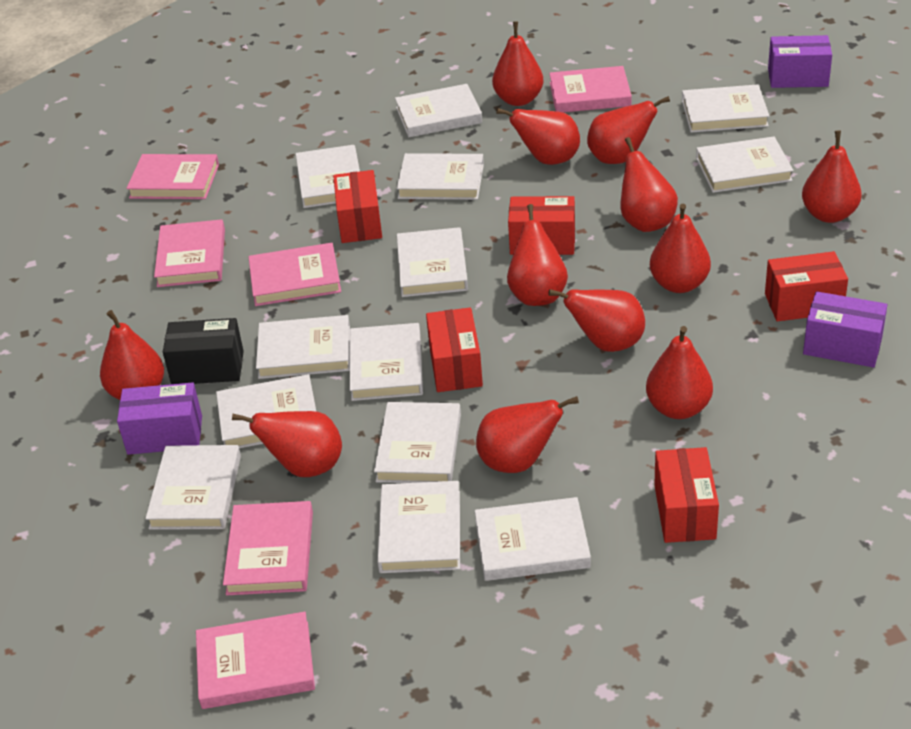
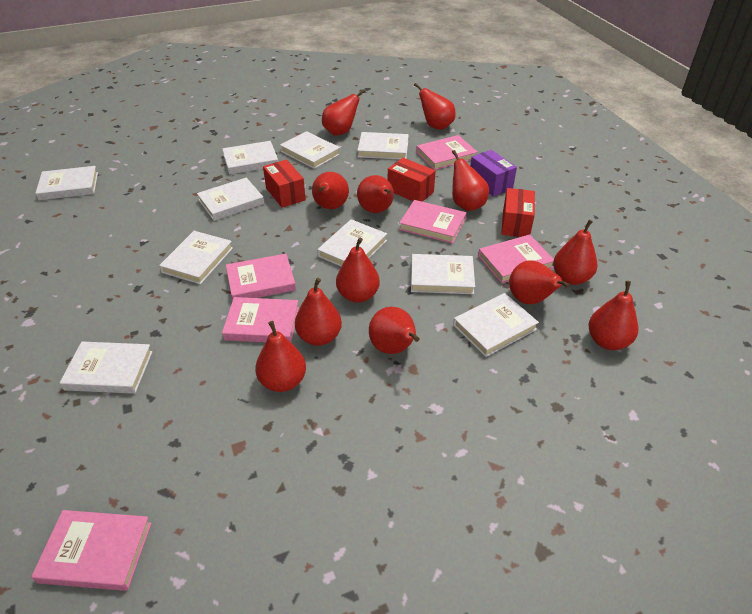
black box: 1 -> 0
purple box: 3 -> 1
red box: 5 -> 3
white book: 13 -> 10

